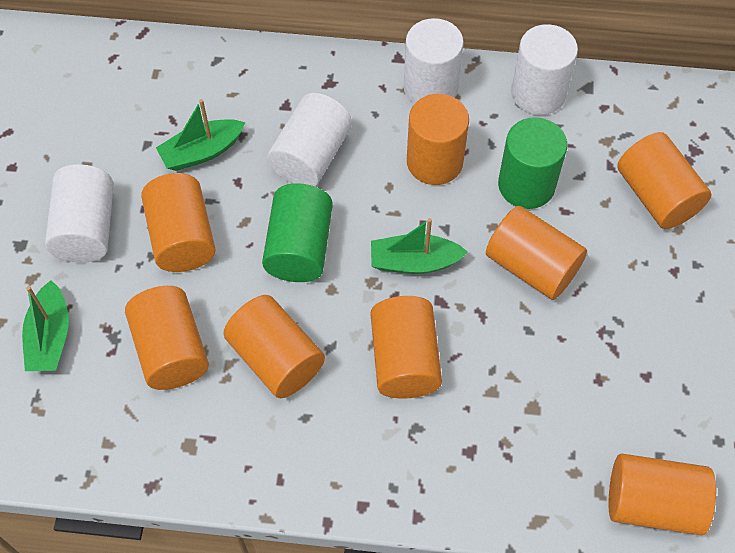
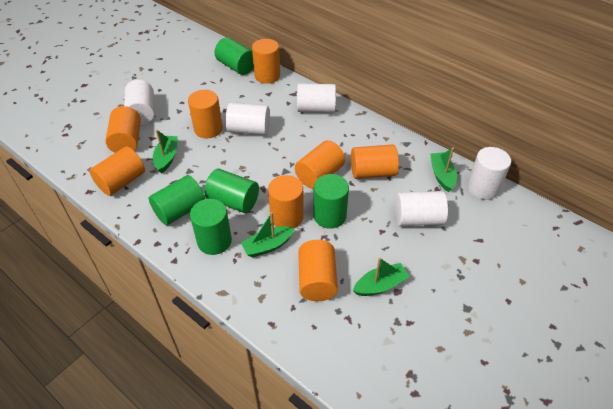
green boat: 3 -> 4
green cylinder: 2 -> 5
white cylinder: 4 -> 5

